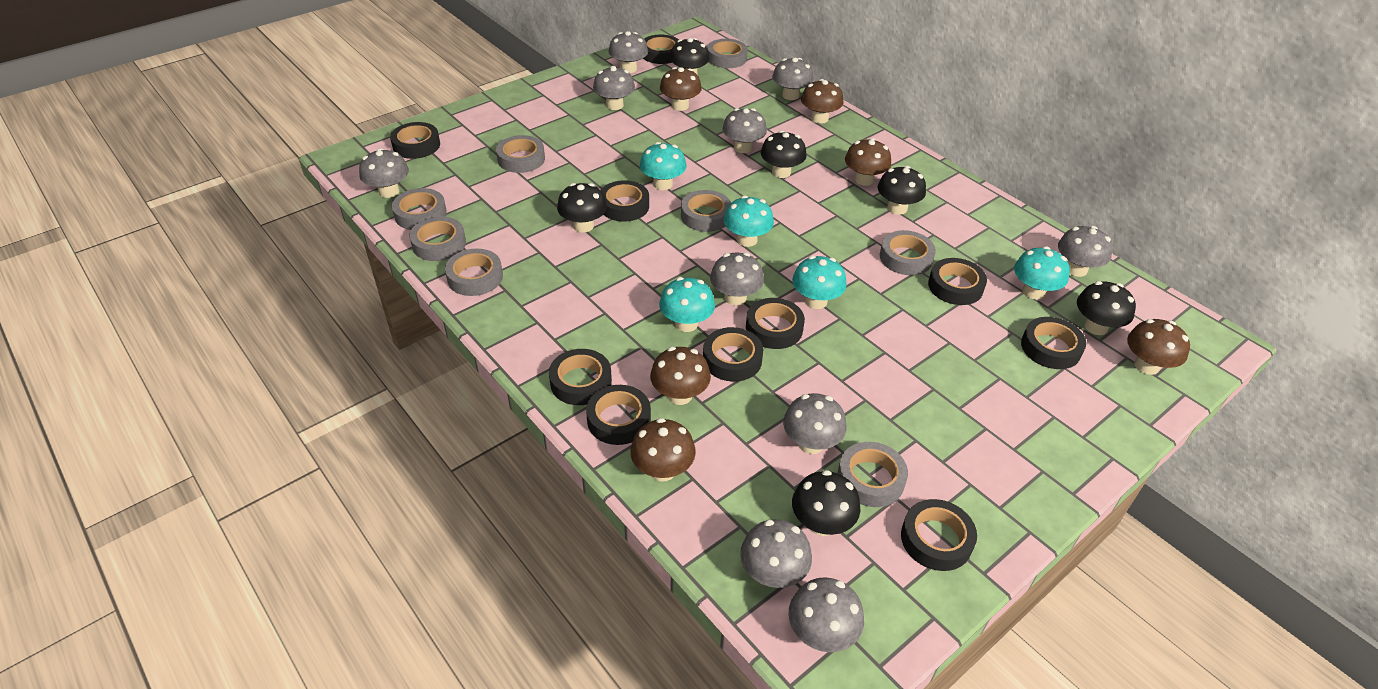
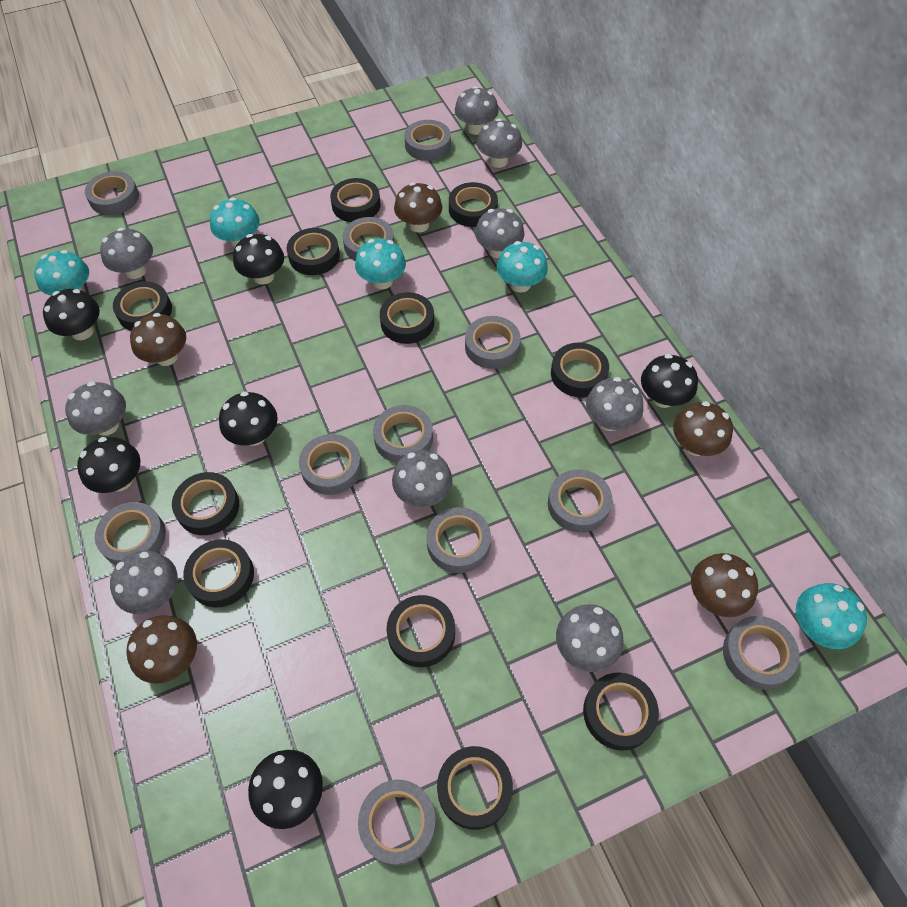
black tape: 10 -> 11
brown mushroom: 6 -> 5
grey mushroom: 10 -> 9
grey tape: 8 -> 11

